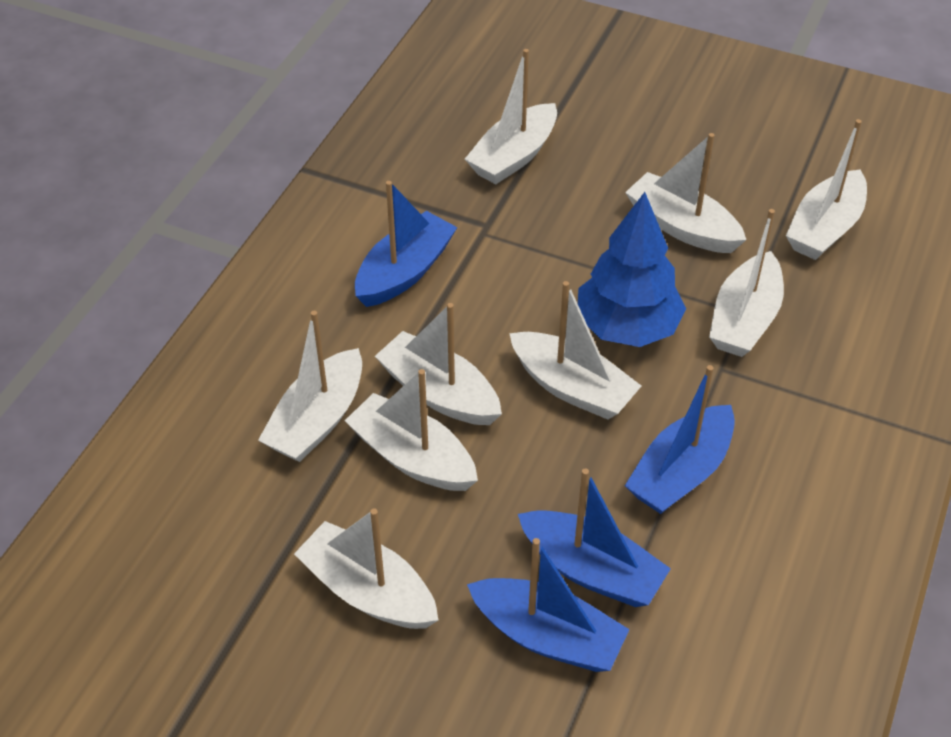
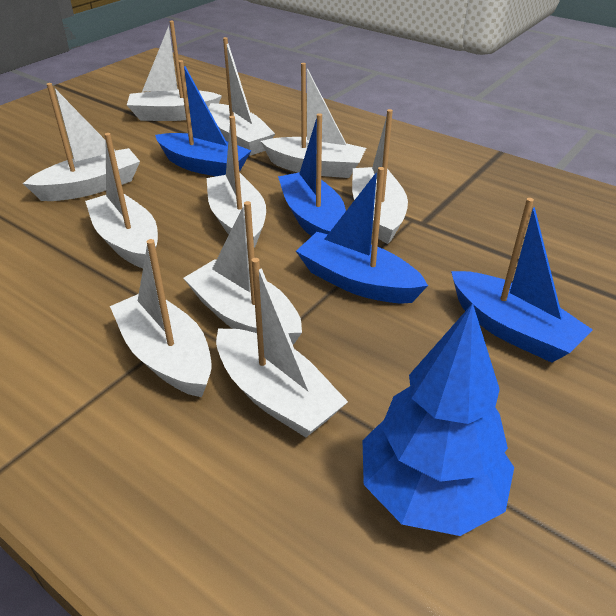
white boat: 9 -> 10

